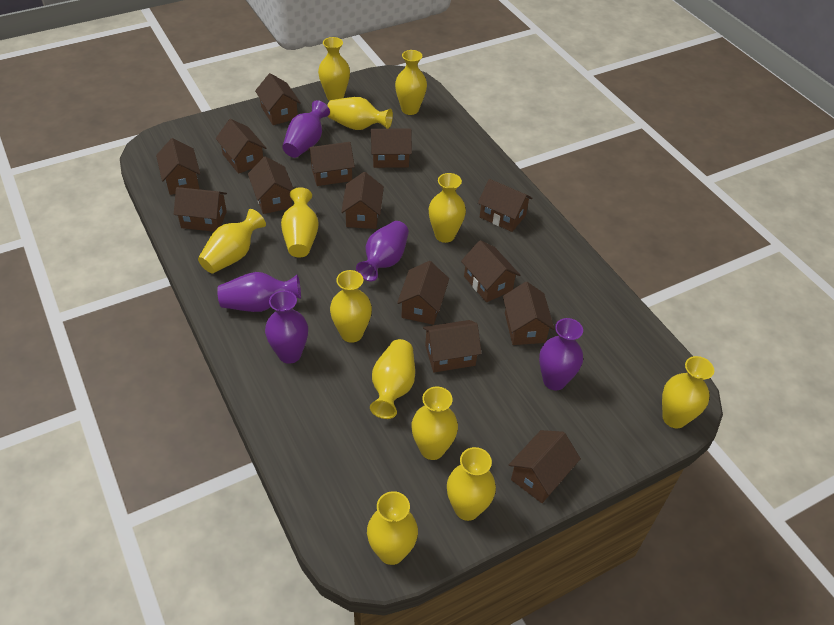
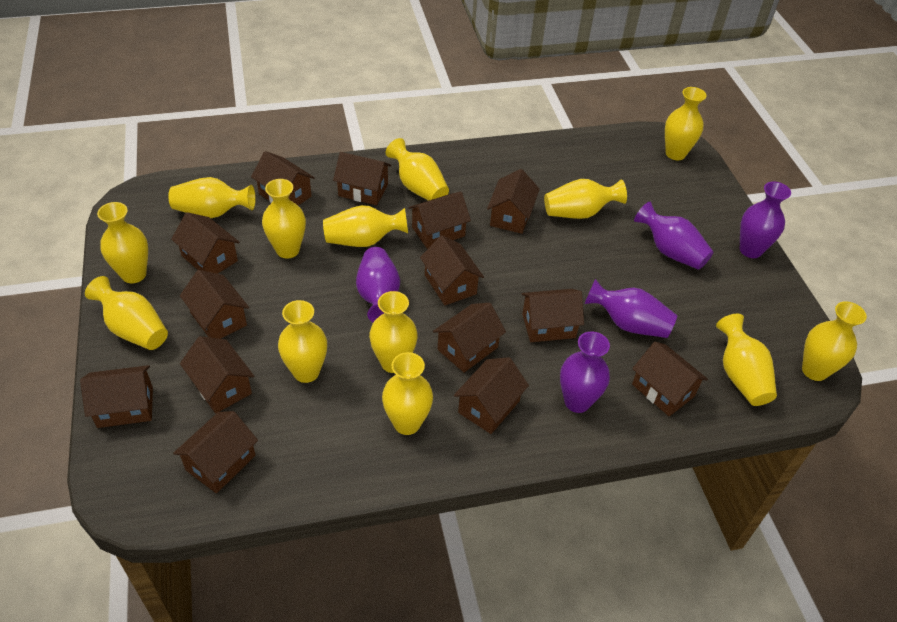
yellow vase: 12 -> 13

